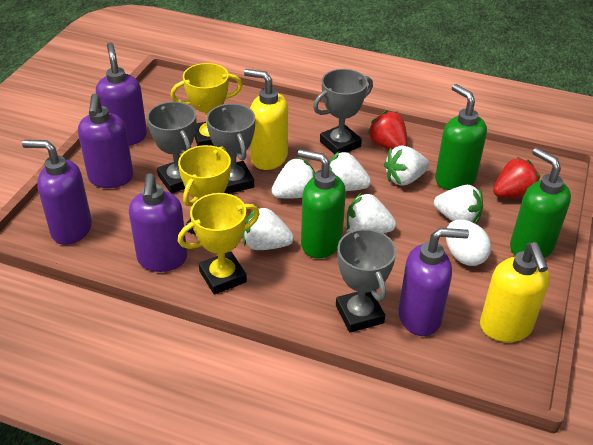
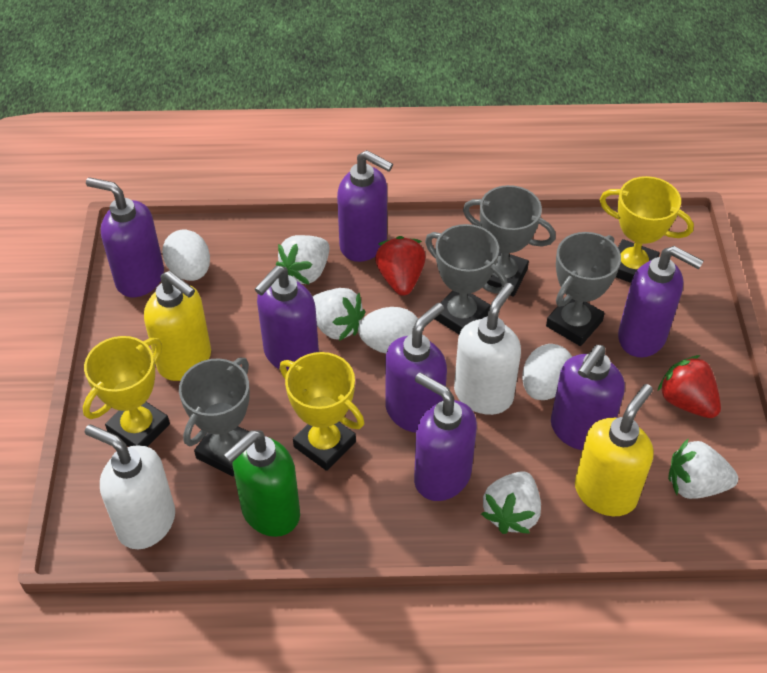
green soap dispenser: 3 -> 1
purple soap dispenser: 5 -> 7
white egg: 1 -> 3
white soap dispenser: 0 -> 2
white strawberry: 6 -> 4

